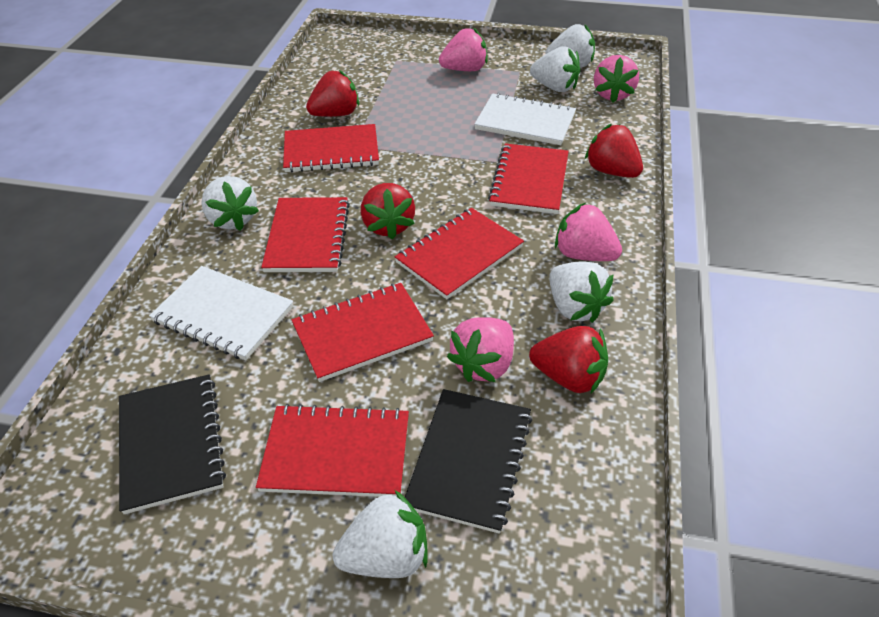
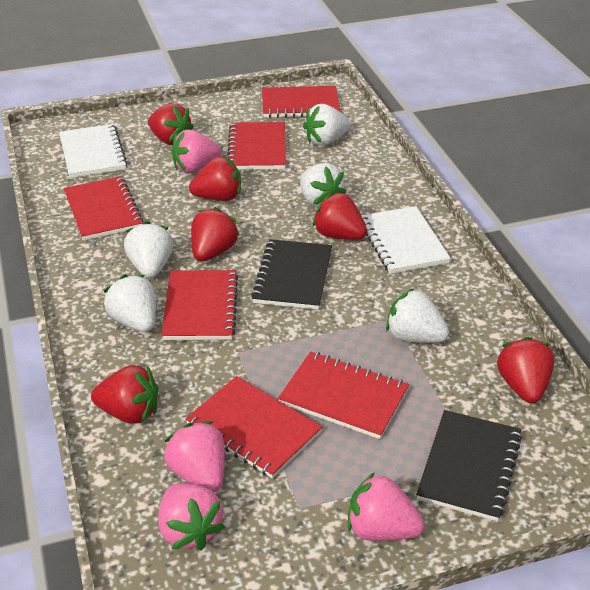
red strawberry: 4 -> 6

